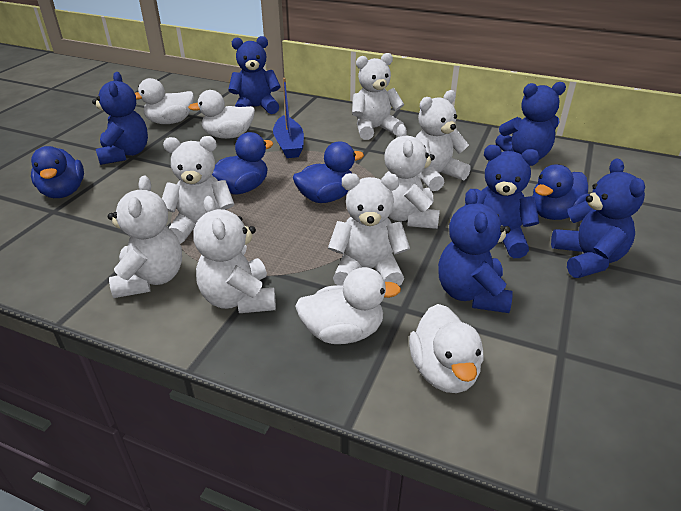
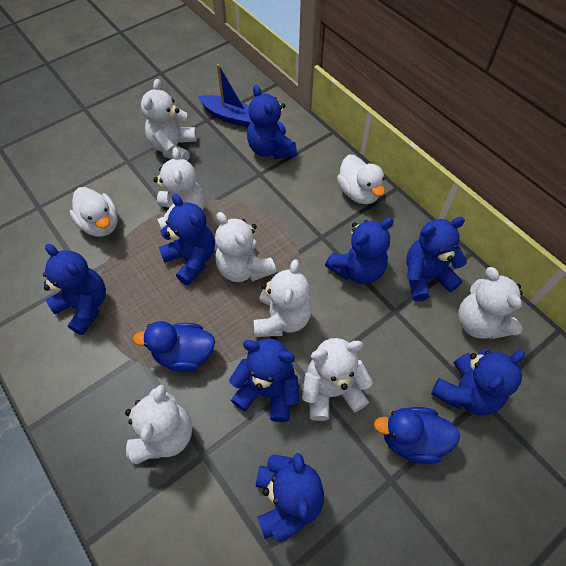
blue duck: 4 -> 2
blue teddy bear: 6 -> 8
white duck: 4 -> 2

